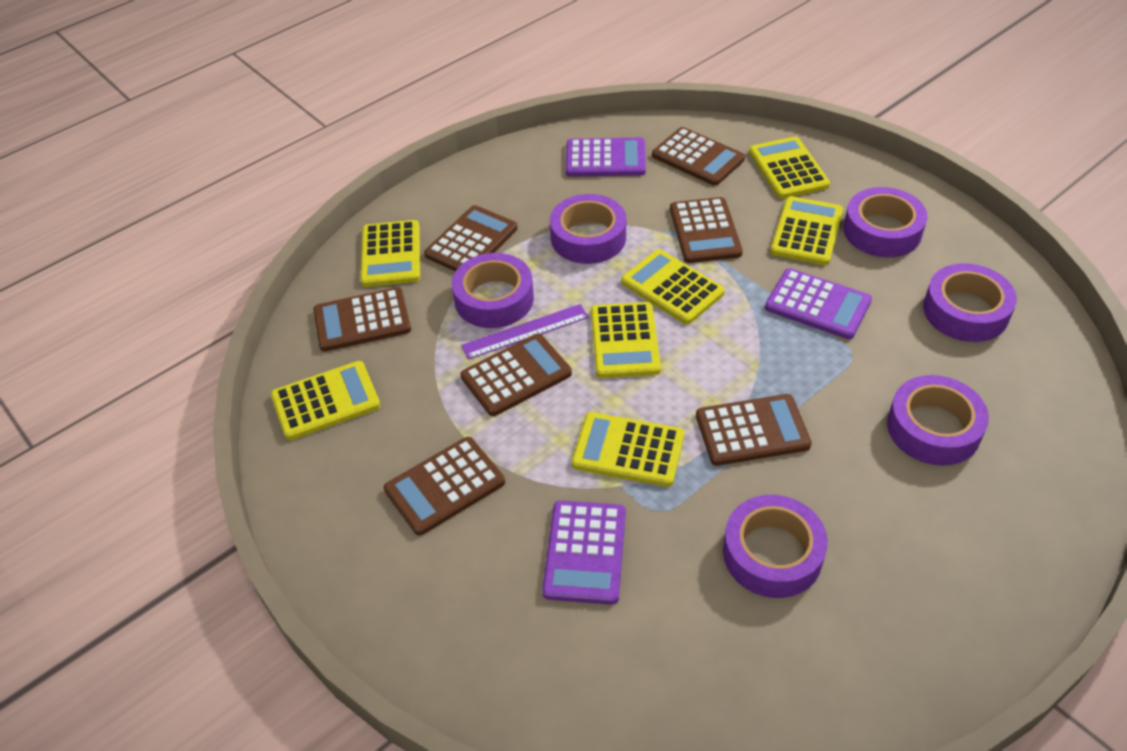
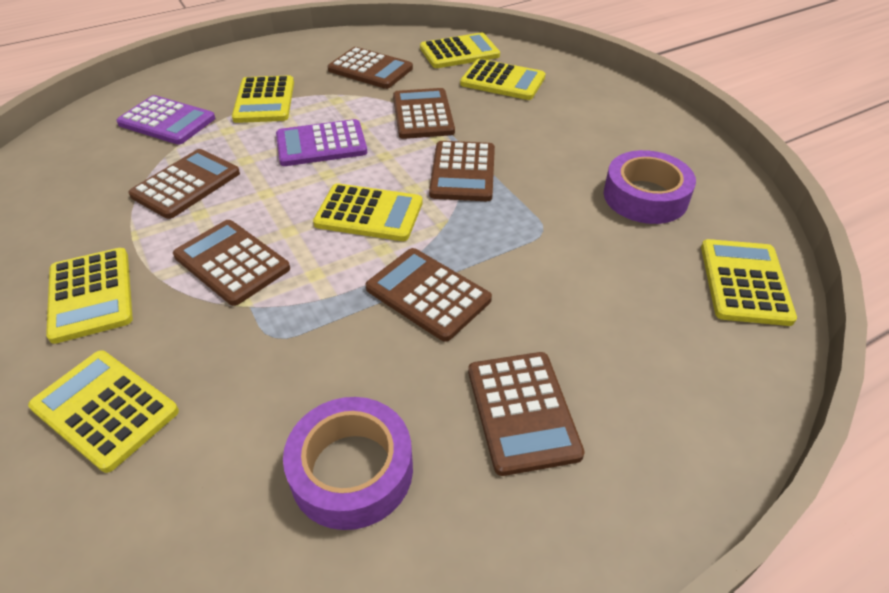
purple calculator: 3 -> 2
purple ruler: 1 -> 0
purple tape: 6 -> 2

